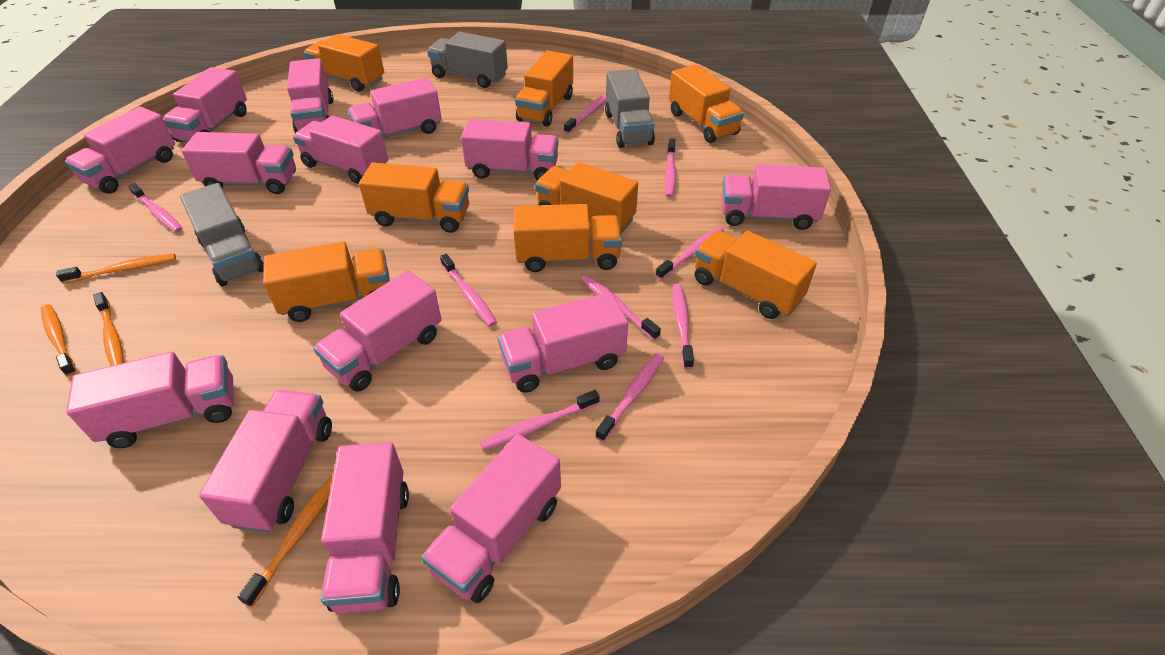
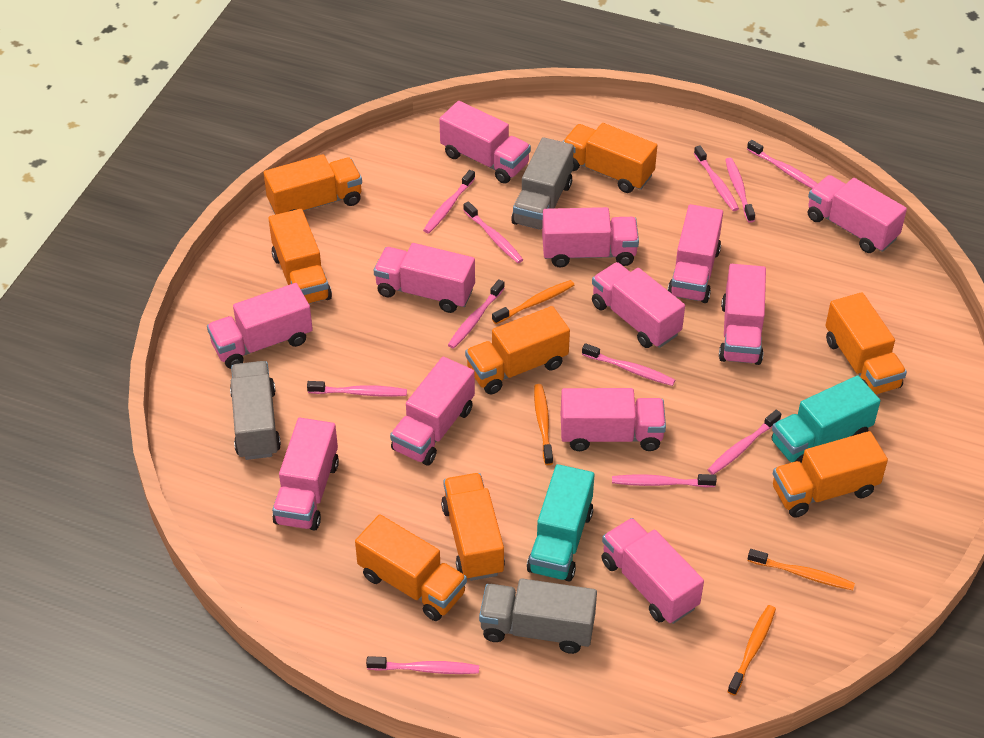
pink toothbrush: 9 -> 11
pink truck: 14 -> 12
turquoise truck: 0 -> 2

